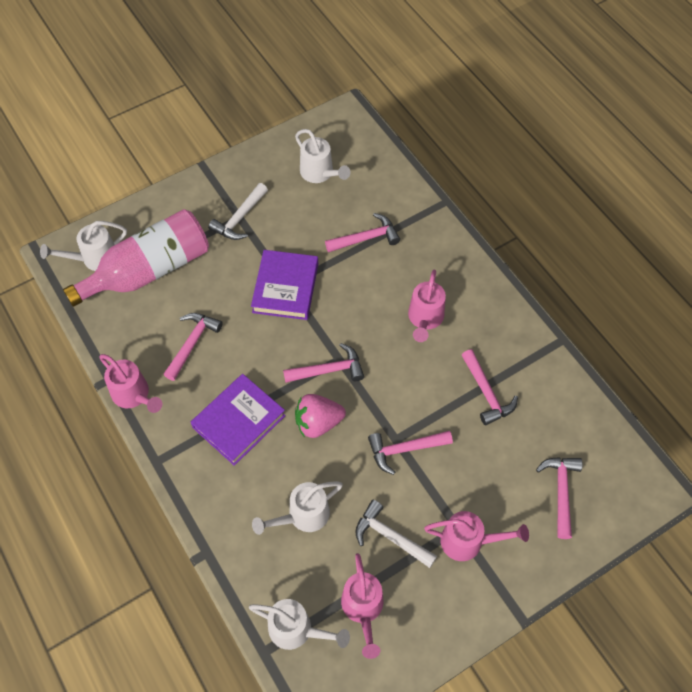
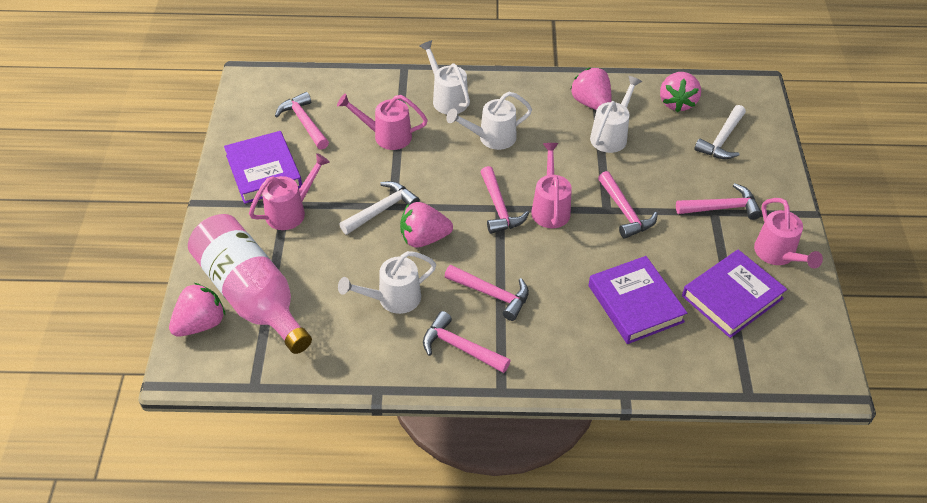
pink strawberry: 1 -> 4
purple book: 2 -> 3

